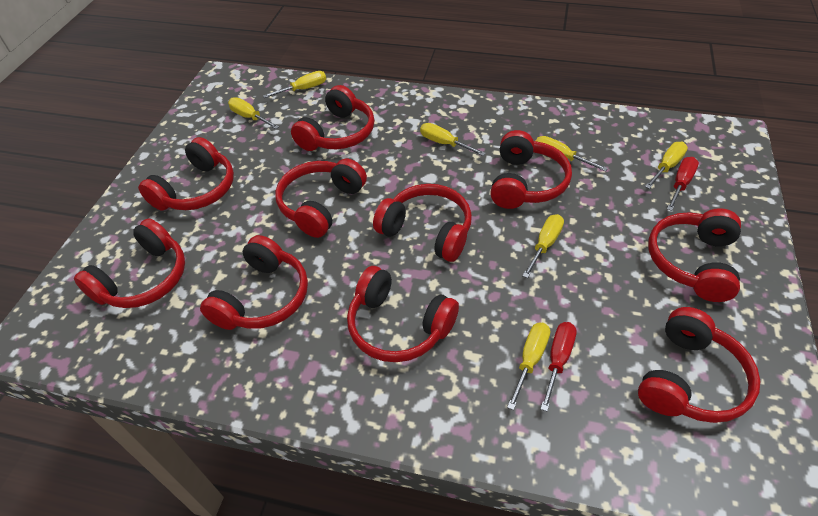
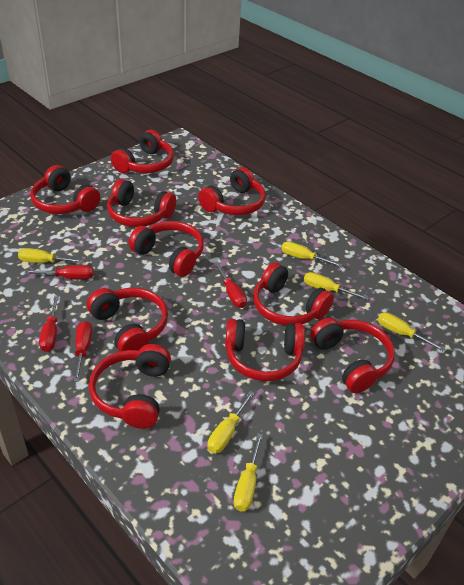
red screwdriver: 2 -> 4
yellow screwdriver: 7 -> 6

